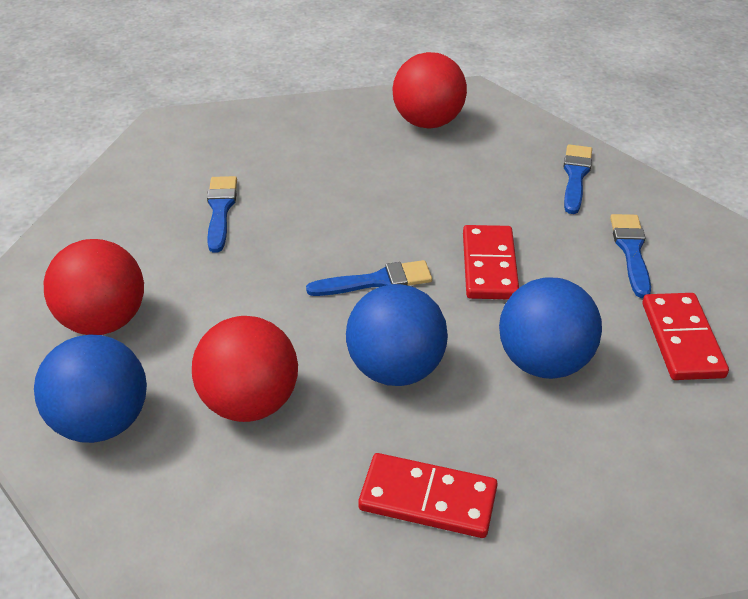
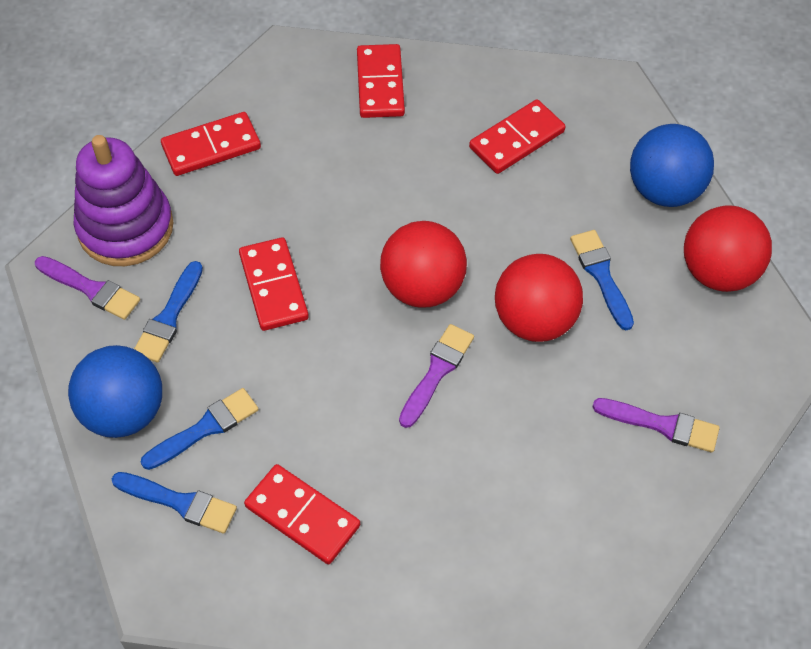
blue ball: 3 -> 2
purple brush: 0 -> 3
purple stacking toy: 0 -> 1
red domino: 3 -> 5

